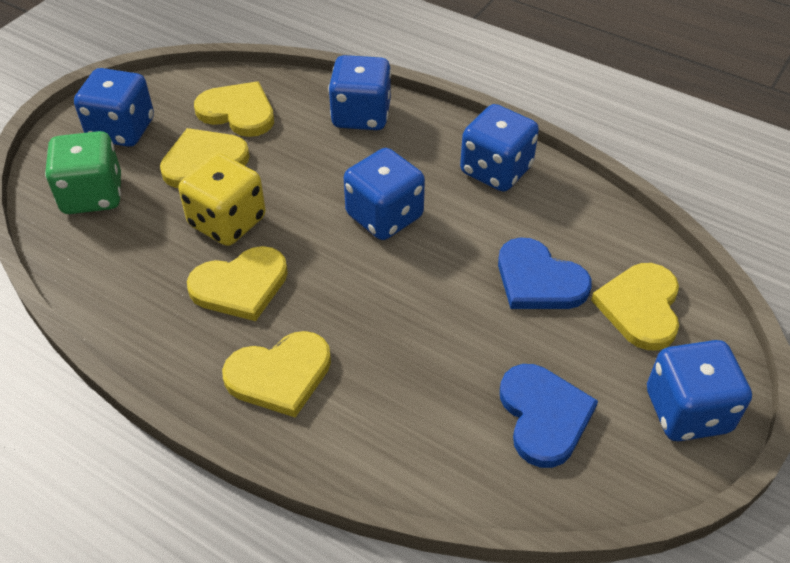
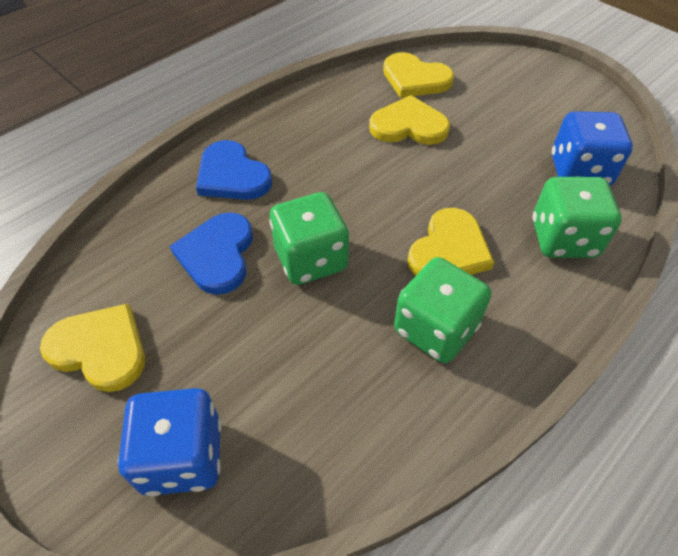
blue dice: 5 -> 2
green dice: 1 -> 3
yellow dice: 1 -> 0
yellow heart: 5 -> 4

